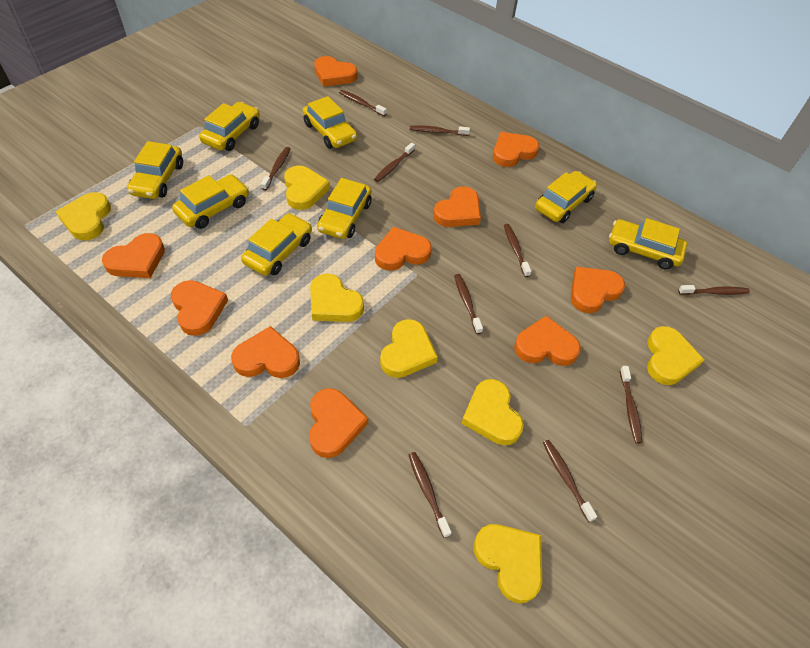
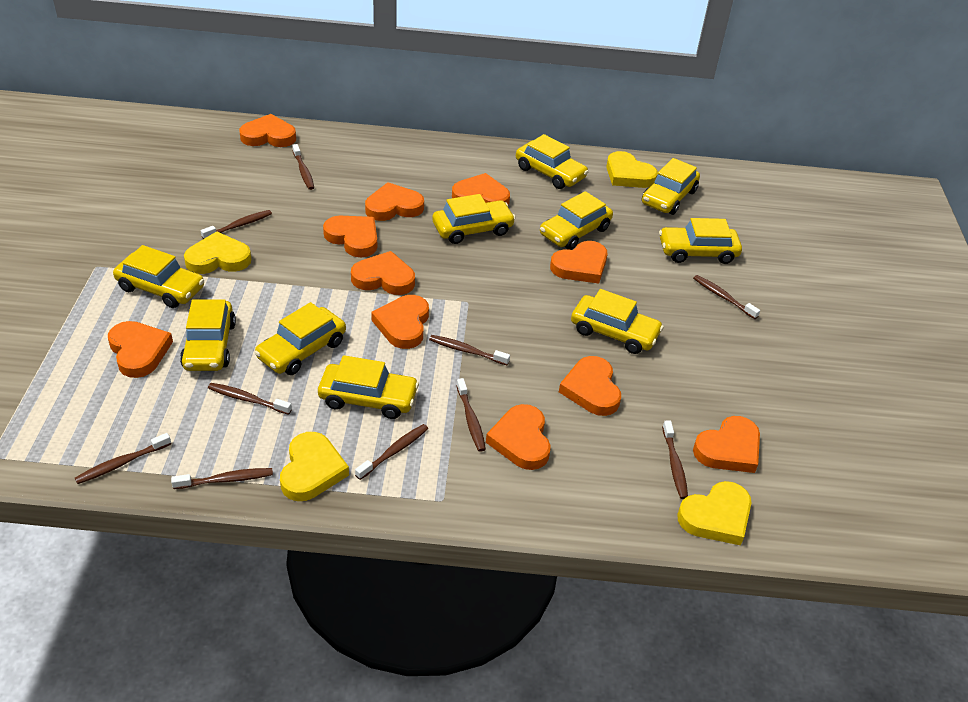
orange heart: 10 -> 11
yellow car: 8 -> 10
yellow heart: 7 -> 4

